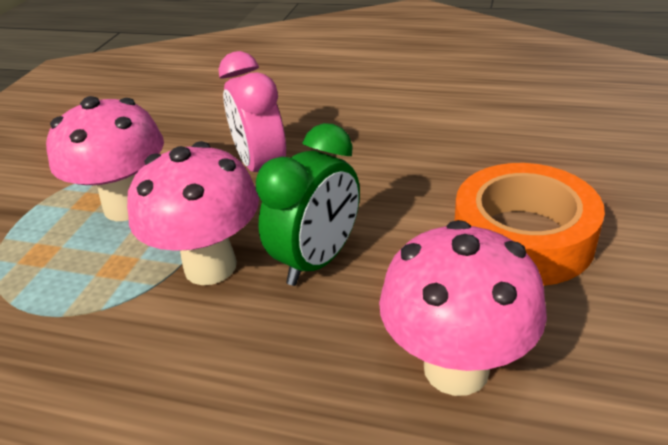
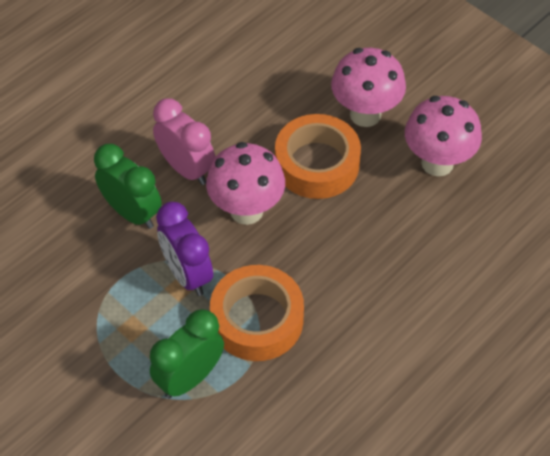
green clock: 1 -> 2
orange tape: 1 -> 2
purple clock: 0 -> 1

